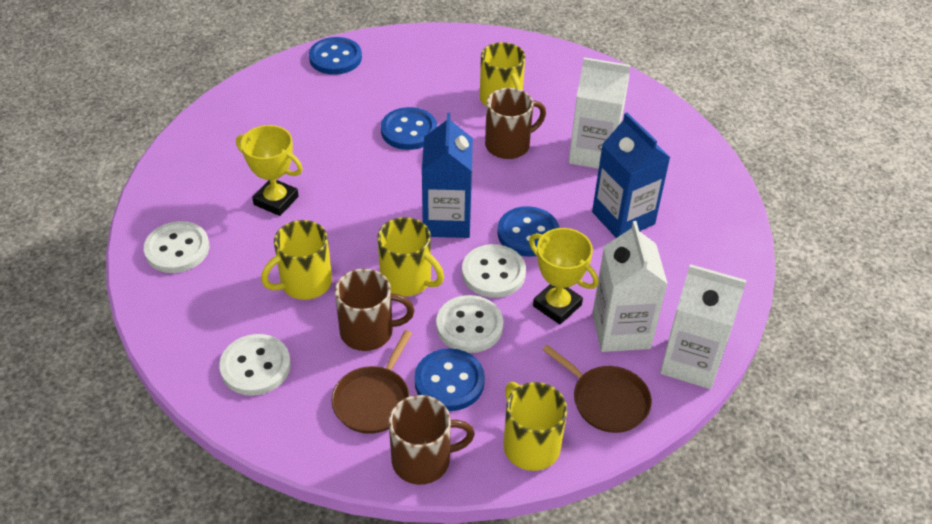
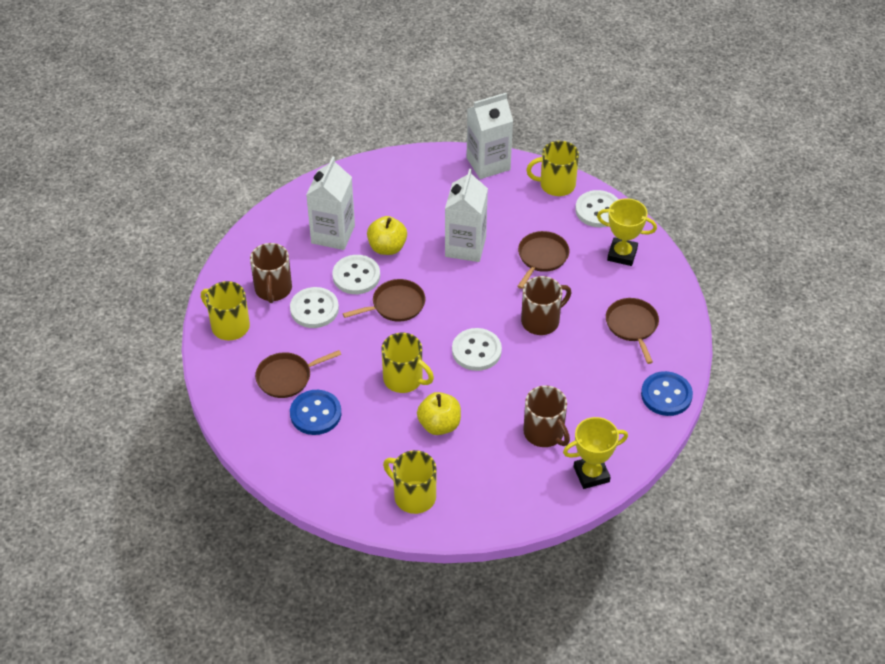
blue button: 4 -> 2
blue carton: 2 -> 0
brown pan: 2 -> 4
yellow apple: 0 -> 2

